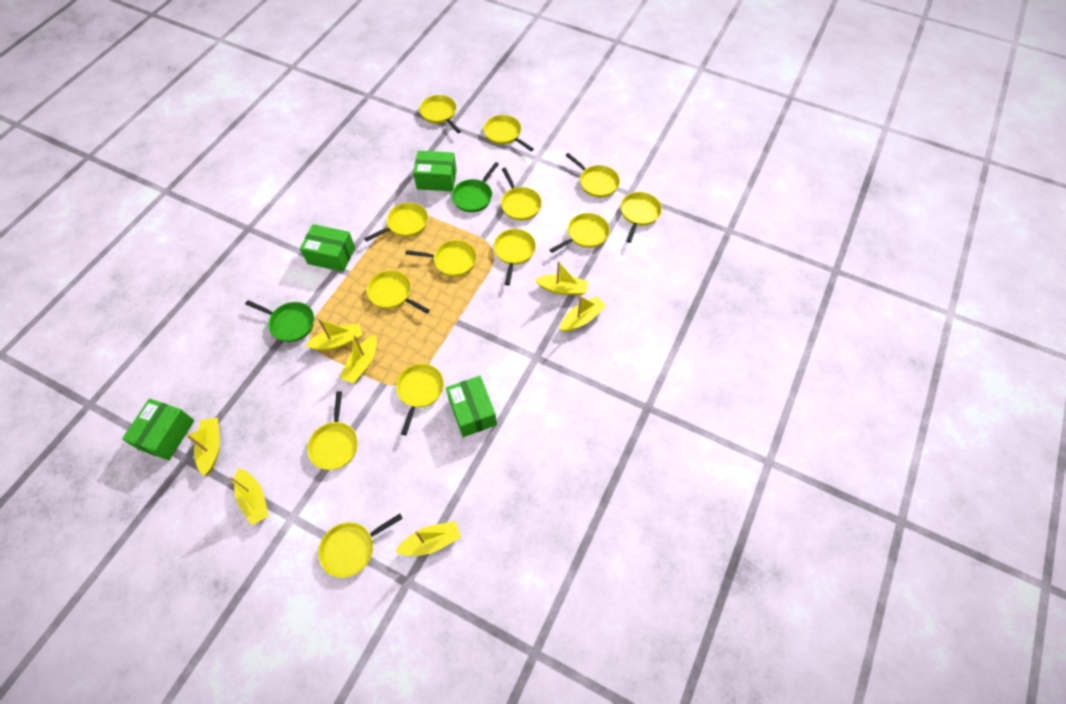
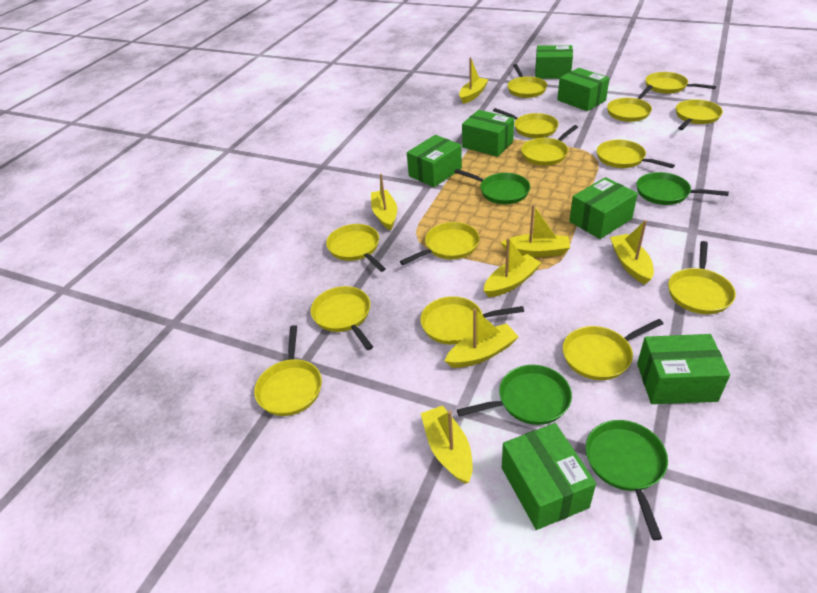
green box: 4 -> 7
green pan: 2 -> 4
yellow pan: 13 -> 14

